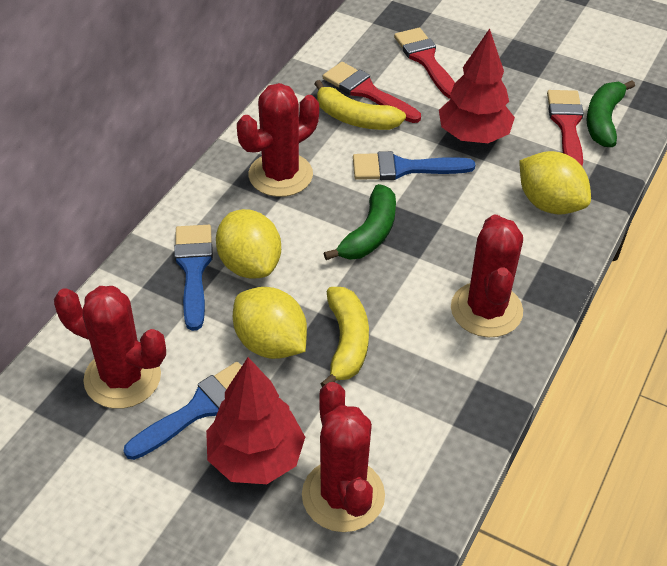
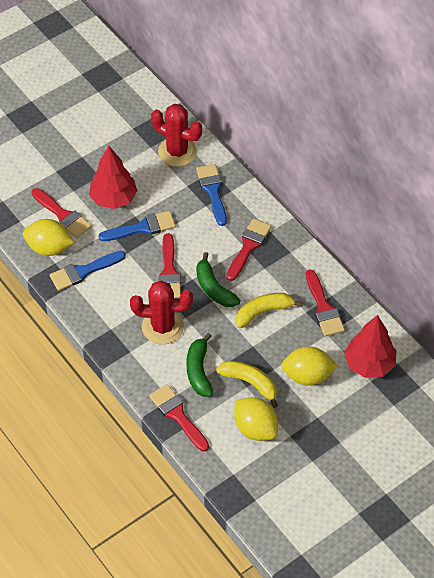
red brush: 3 -> 5
red cactus: 4 -> 2

